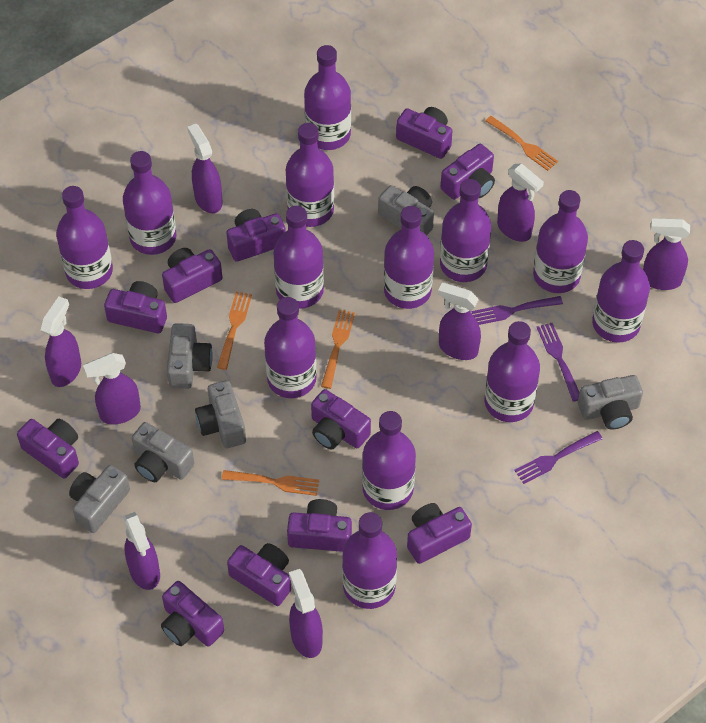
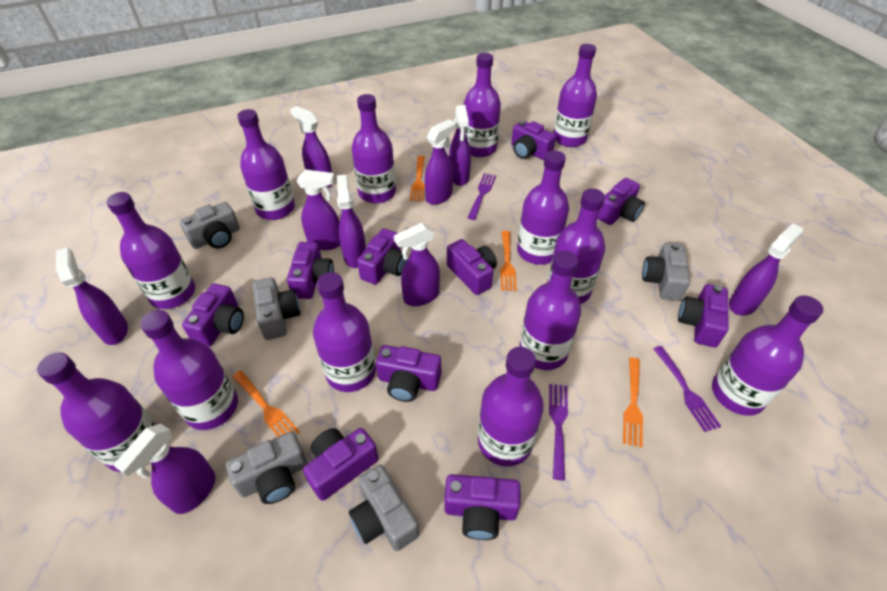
grey camera: 6 -> 5
purple camera: 11 -> 10
purple spray bottle: 8 -> 9

